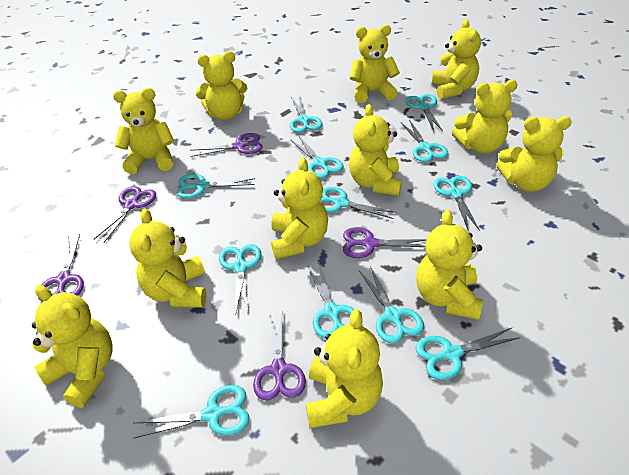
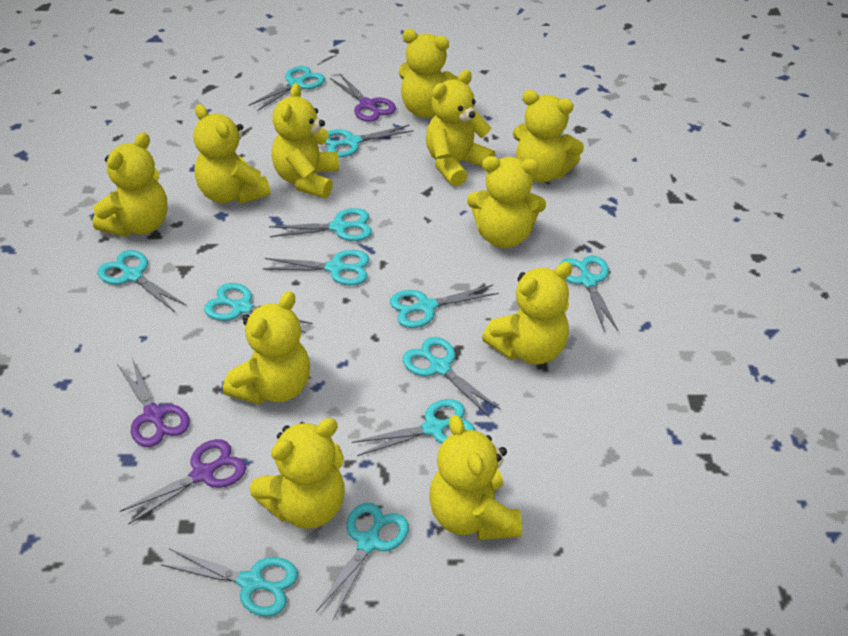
purple scissors: 5 -> 3
yellow teddy bear: 12 -> 11

